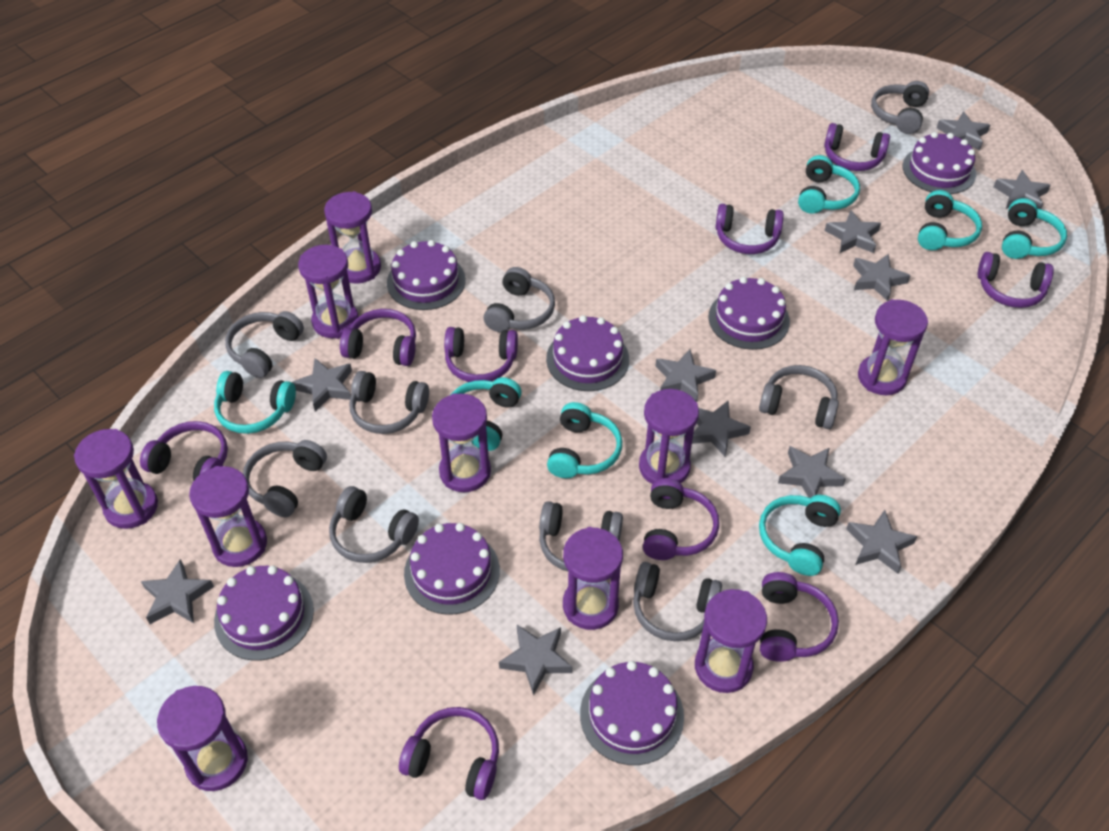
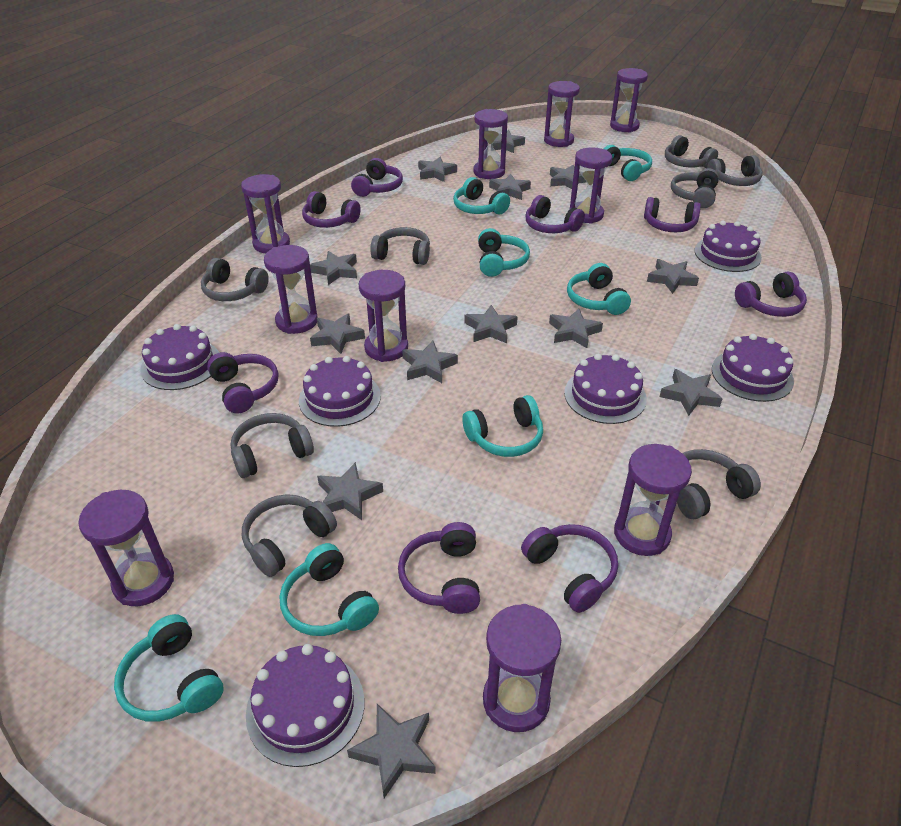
grey headphones: 9 -> 8
grey star: 11 -> 13
purple cake: 7 -> 6
purple headphones: 9 -> 8

